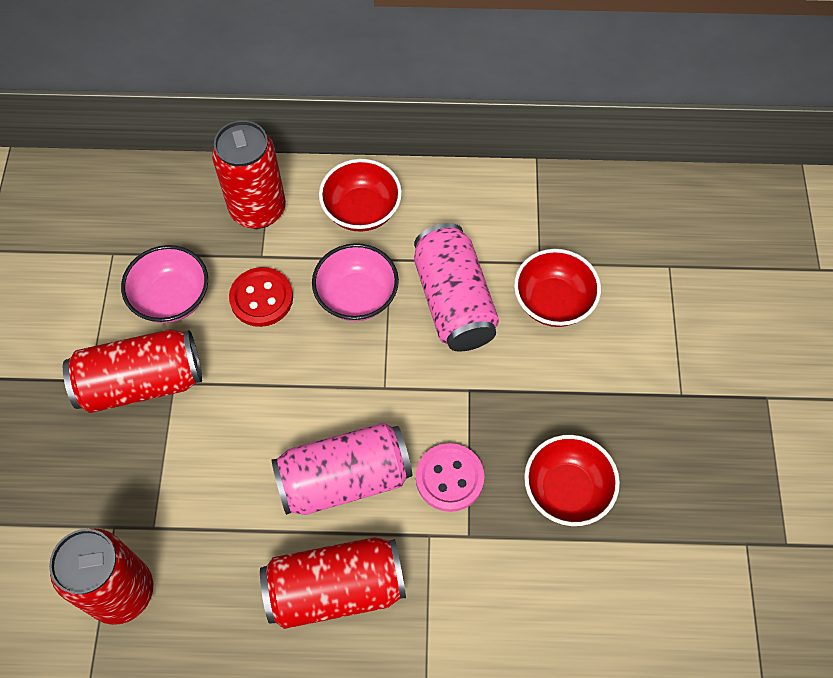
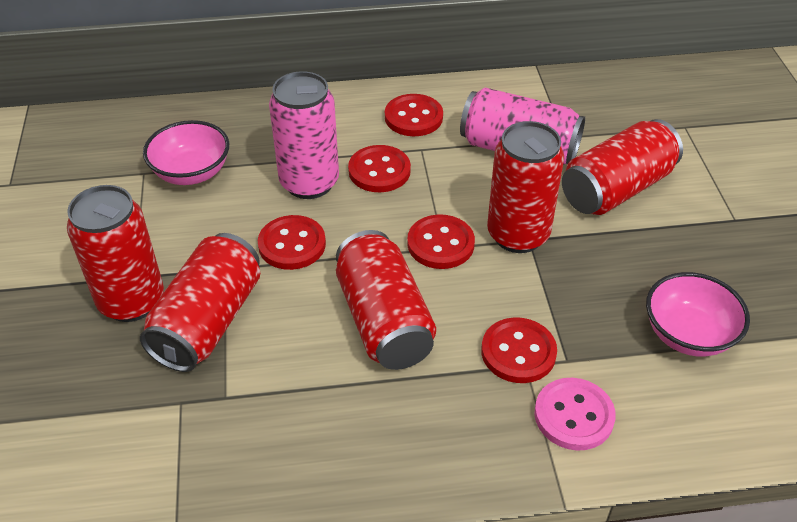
red bowl: 3 -> 0
red button: 1 -> 5
red can: 4 -> 5

